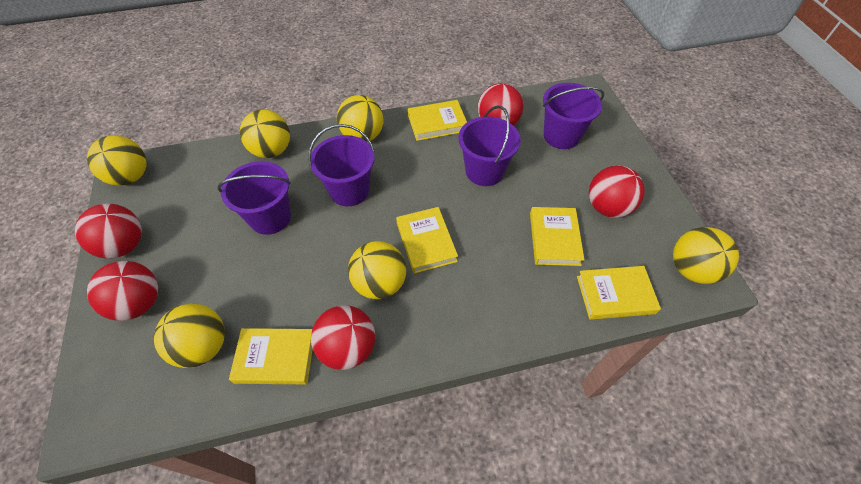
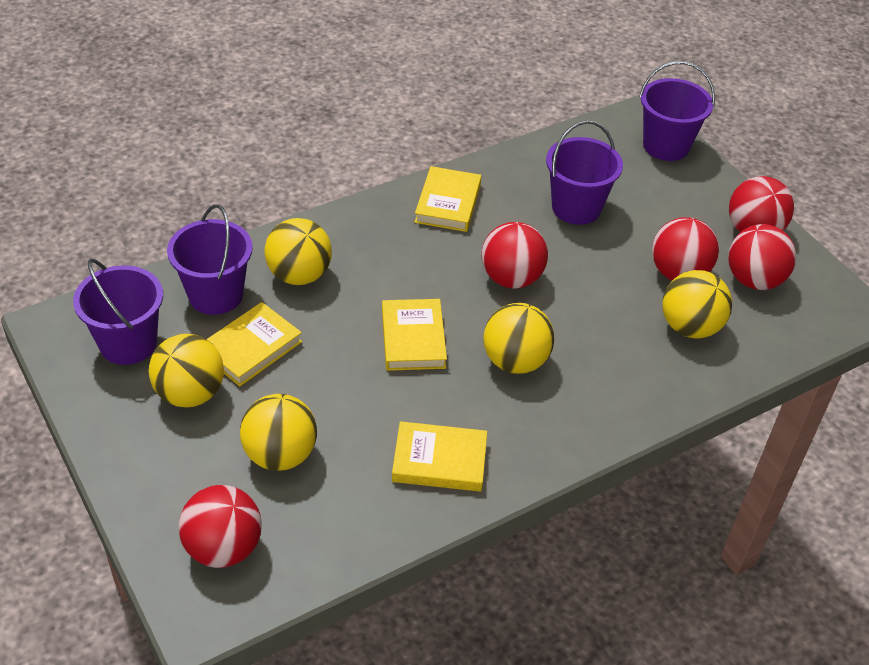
yellow ball: 6 -> 5
yellow book: 5 -> 4

